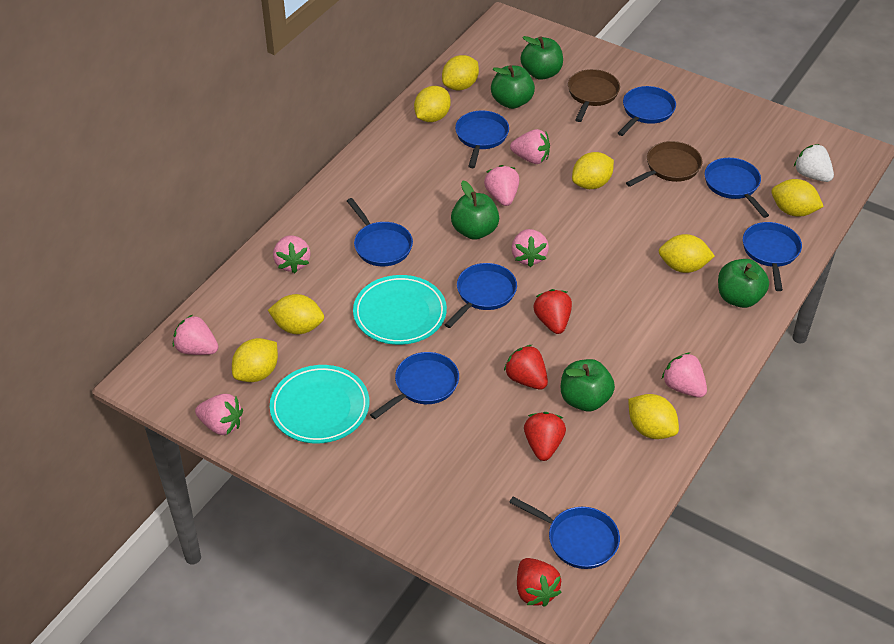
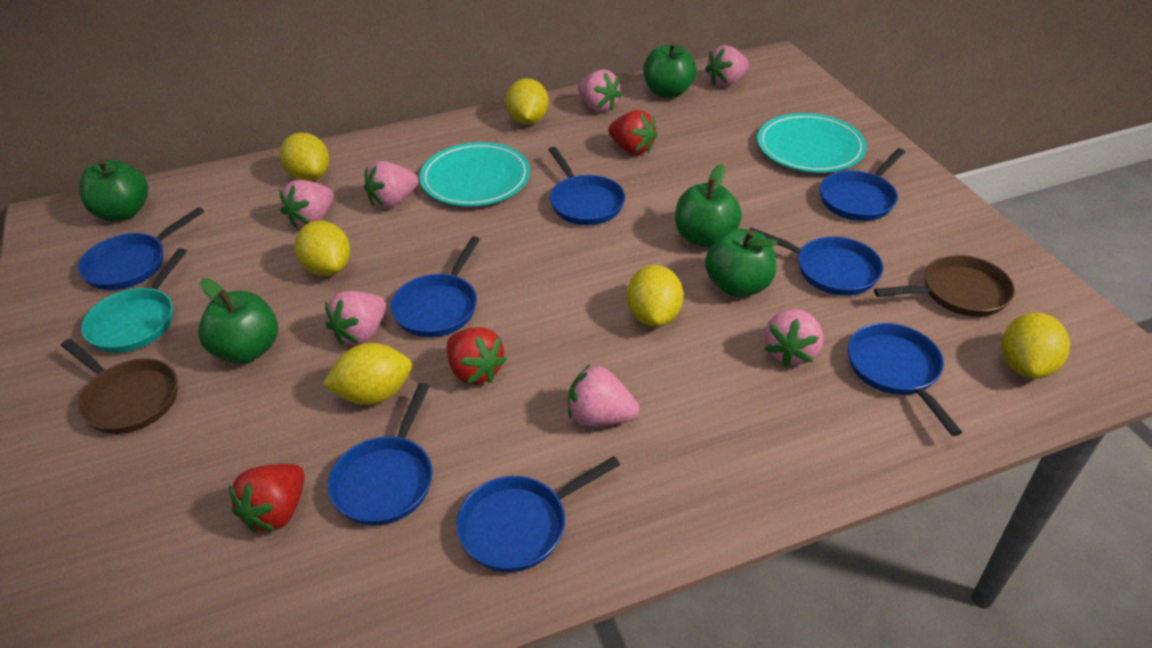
red strawberry: 4 -> 3
turquoise pan: 0 -> 1
white strawberry: 1 -> 0
yellow lemon: 8 -> 6

